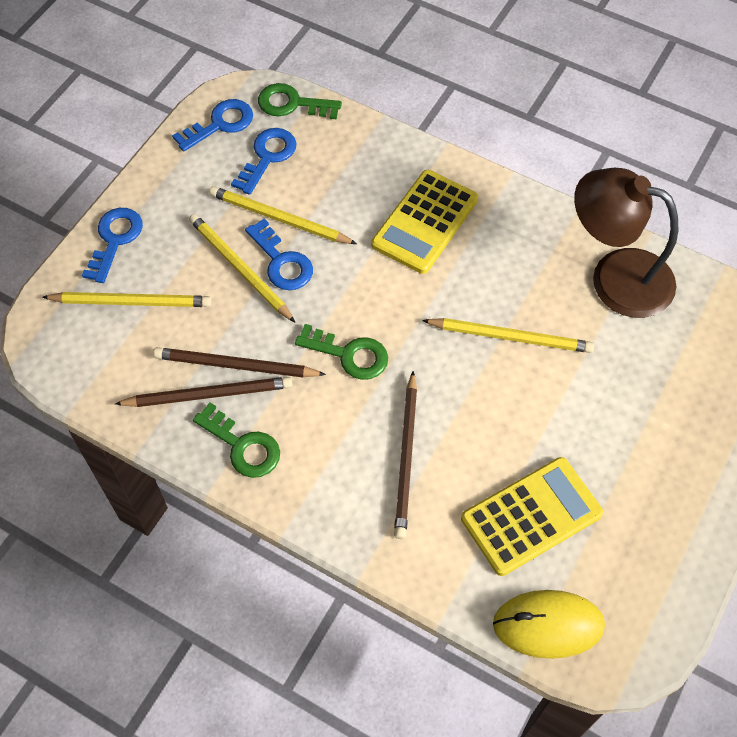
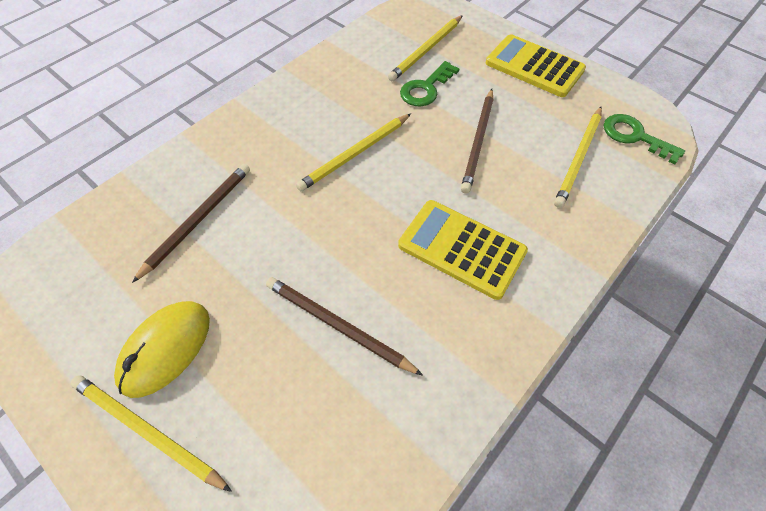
blue key: 4 -> 0
brown lamp: 1 -> 0
green key: 3 -> 2

